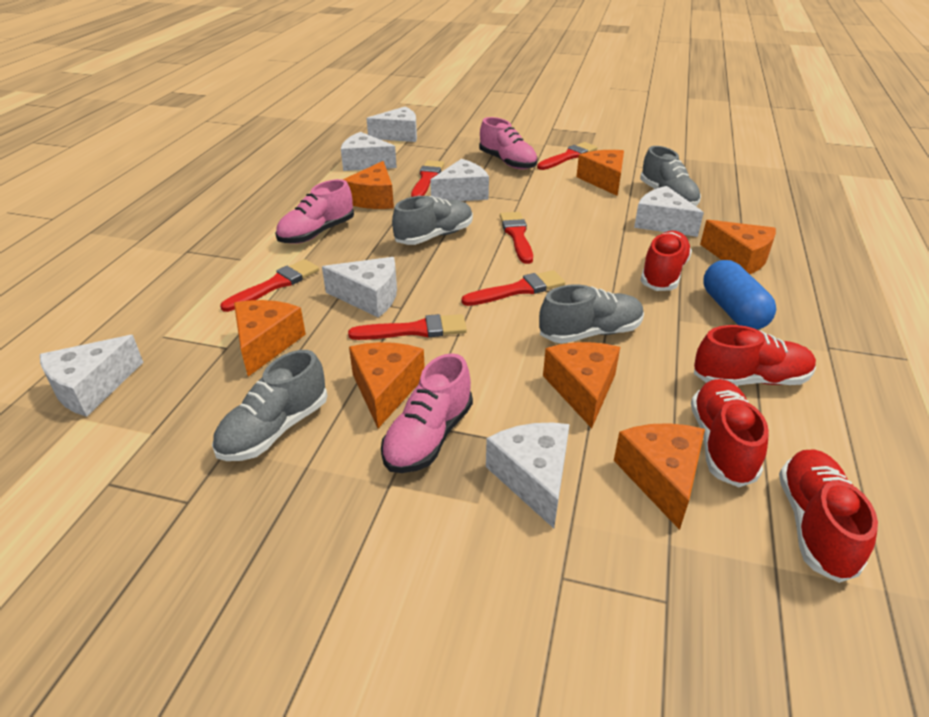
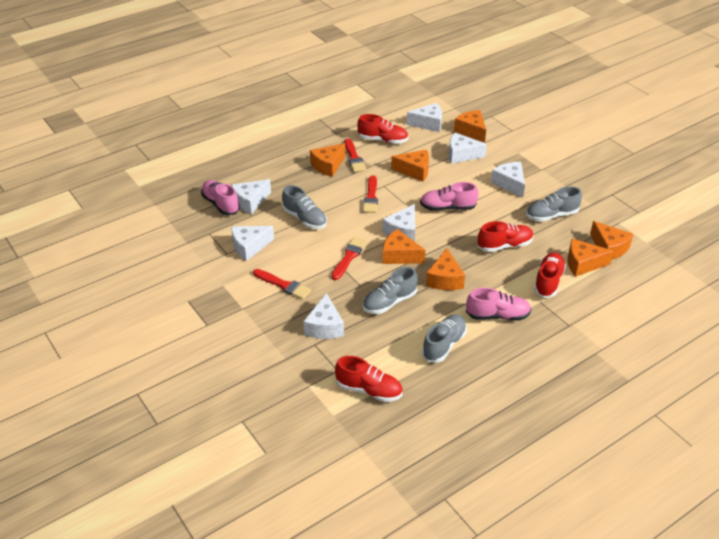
blue capsule: 1 -> 0
red brush: 6 -> 4

